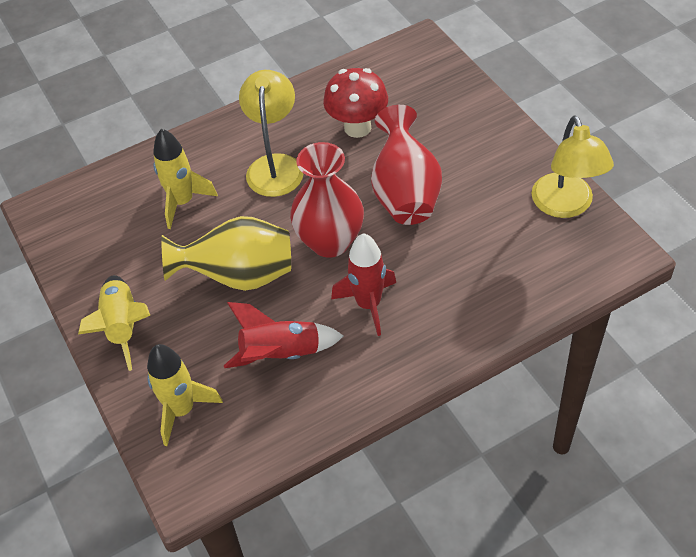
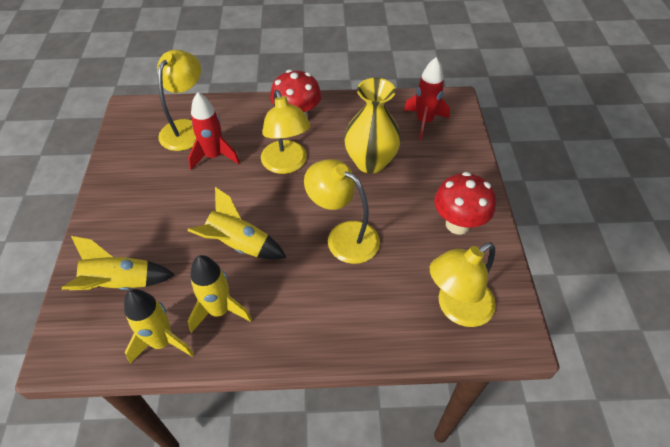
red mushroom: 1 -> 2
red vase: 2 -> 0
yellow lamp: 2 -> 4
yellow rocket: 3 -> 4

